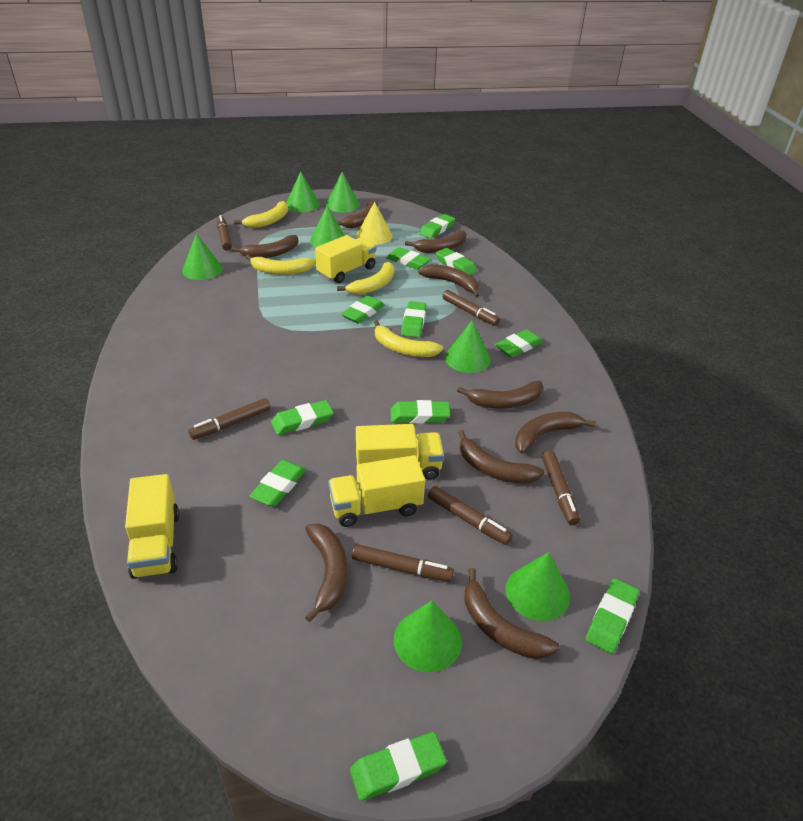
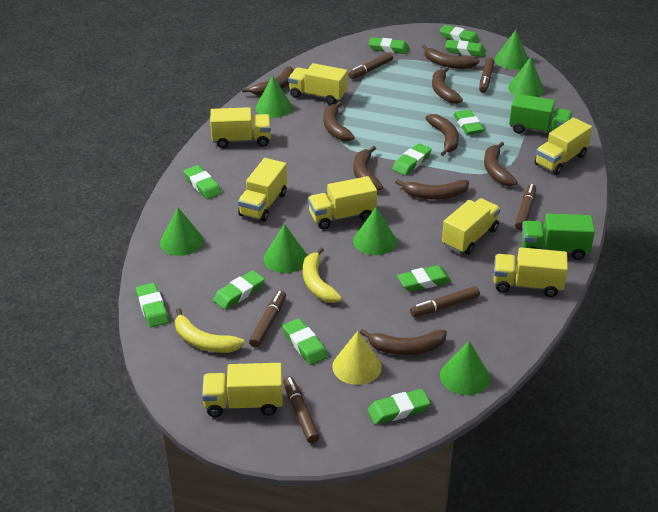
green truck: 0 -> 2
yellow banana: 4 -> 2
yellow truck: 4 -> 8

